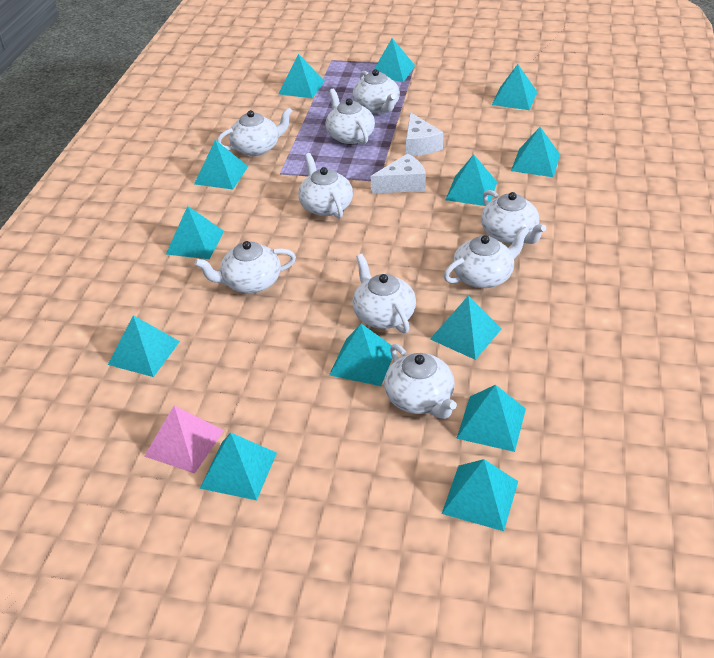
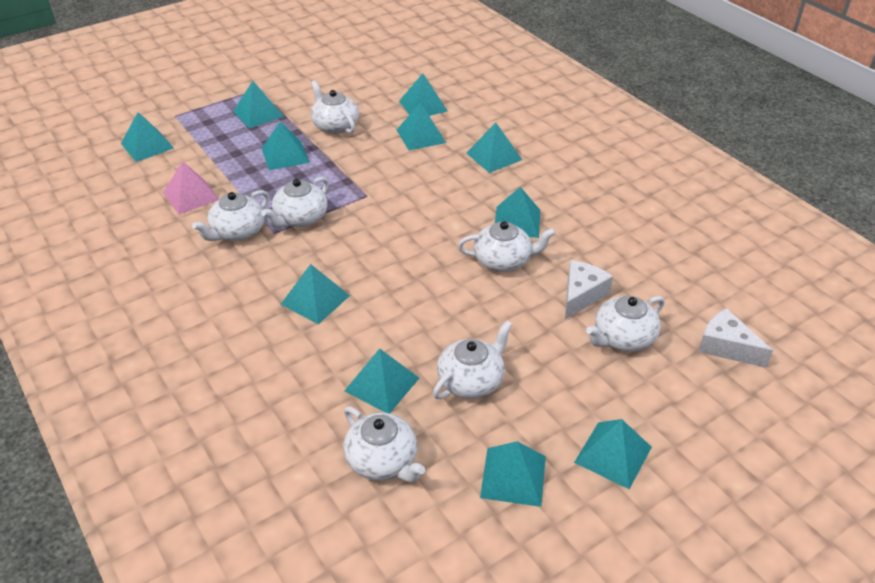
turquoise pyramid: 13 -> 11
white teapot: 9 -> 7

